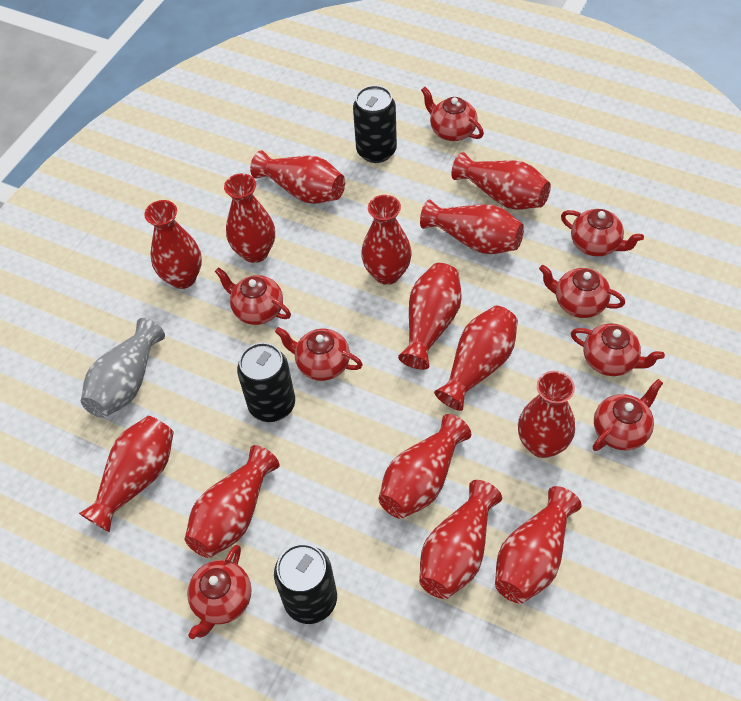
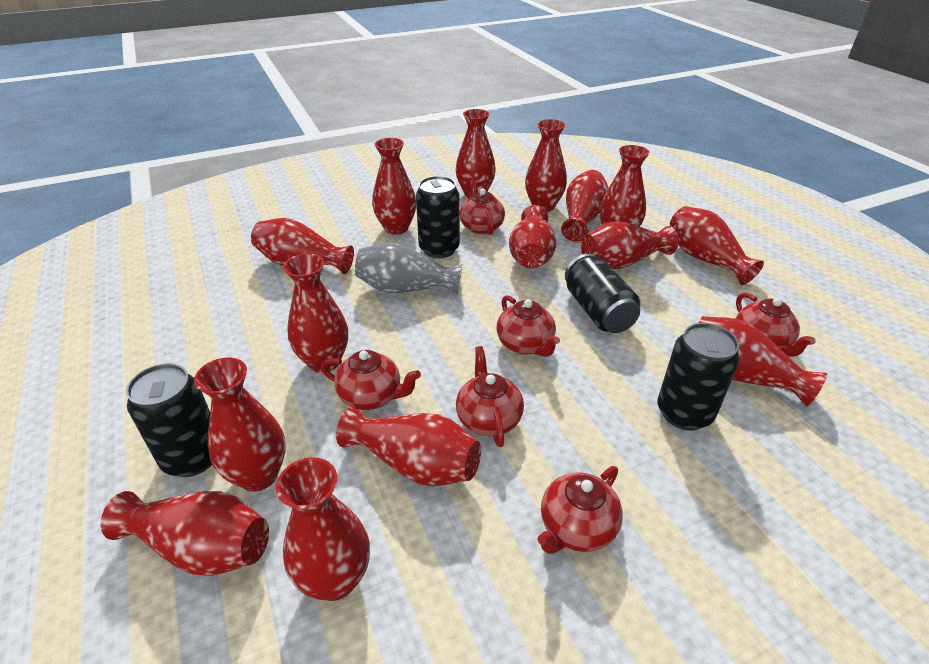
black can: 3 -> 4
red teapot: 8 -> 6
red vase: 14 -> 15

